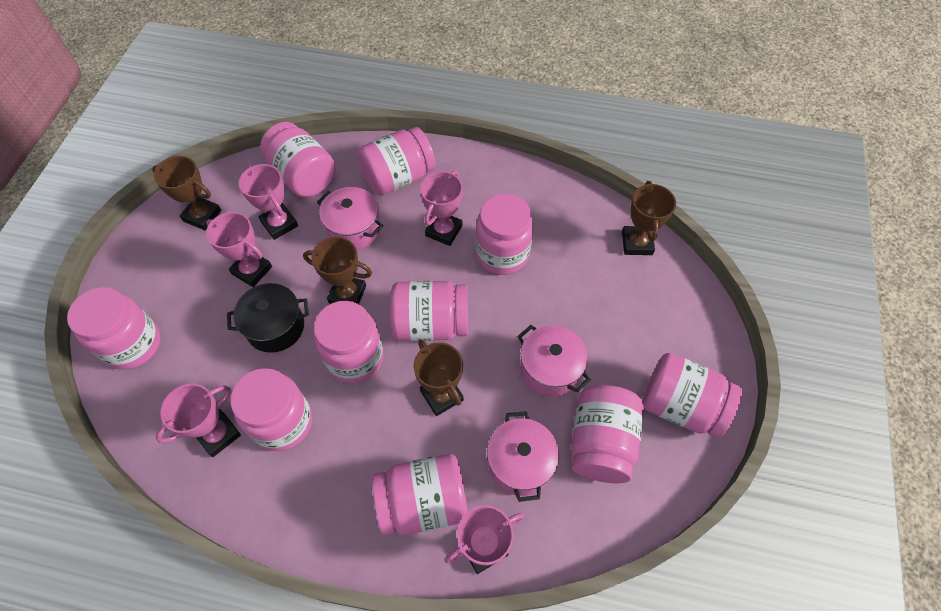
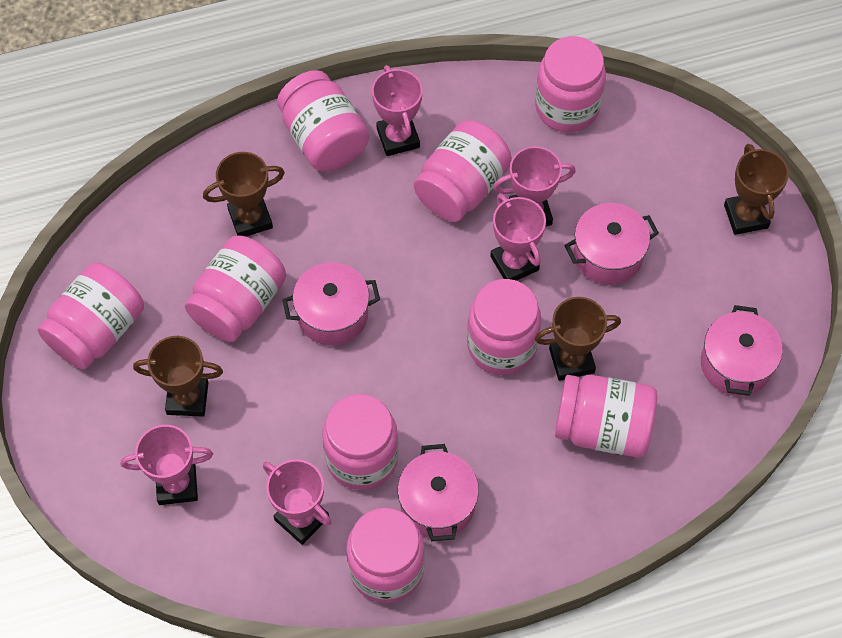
black pot: 1 -> 0
pink jar: 10 -> 9
pink pot: 3 -> 4

